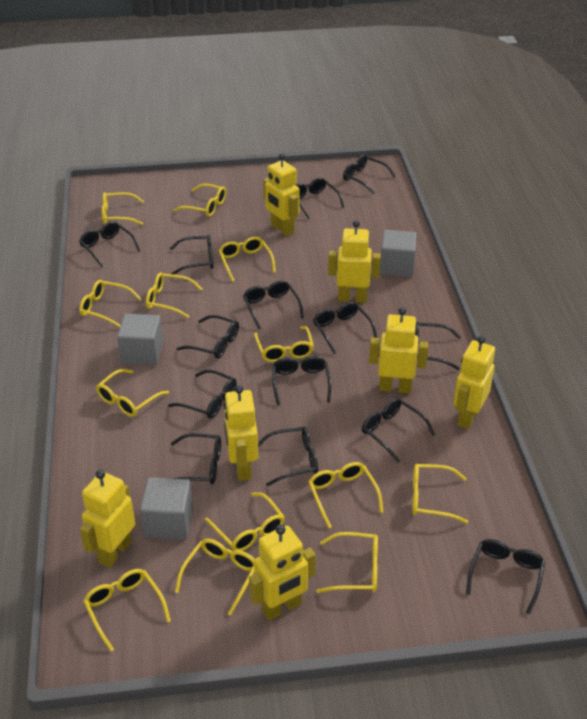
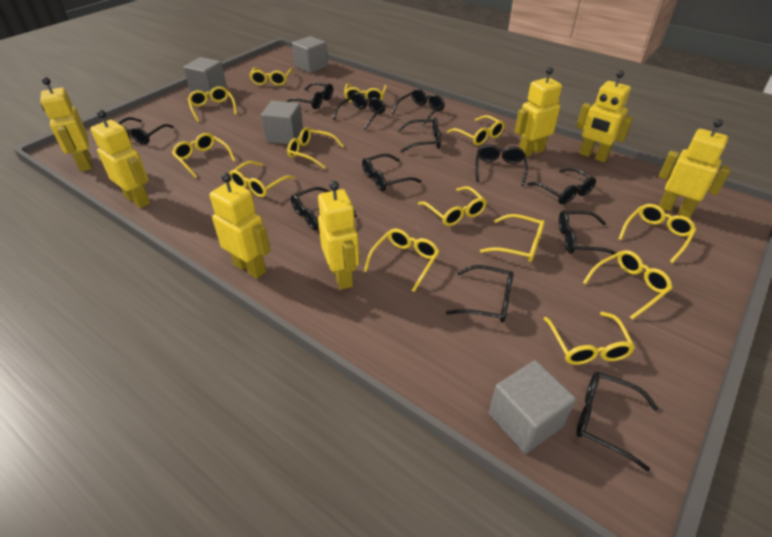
black glasses: 14 -> 12
grey cube: 3 -> 4

